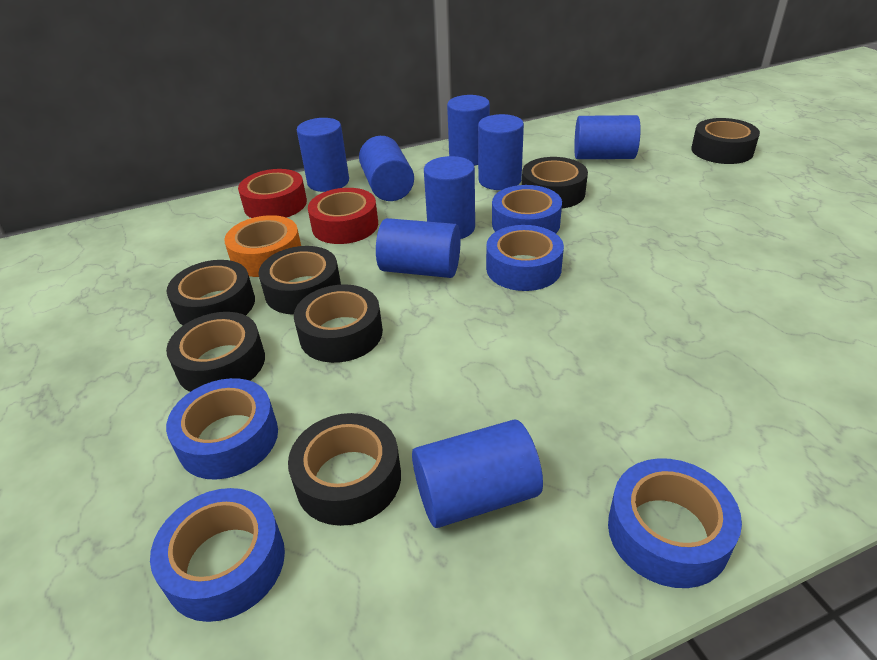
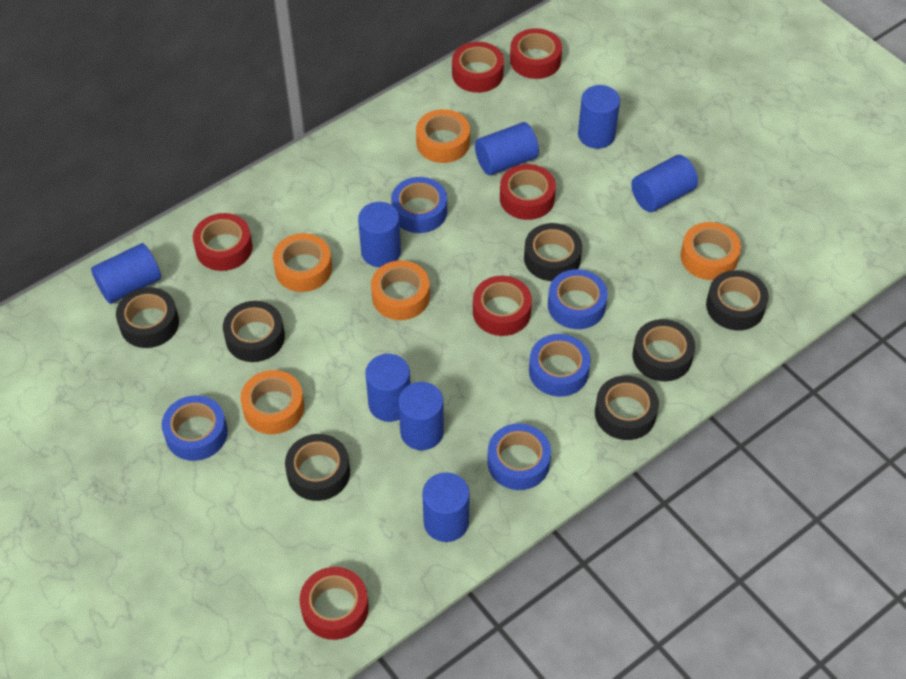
orange tape: 1 -> 5
red tape: 2 -> 6

